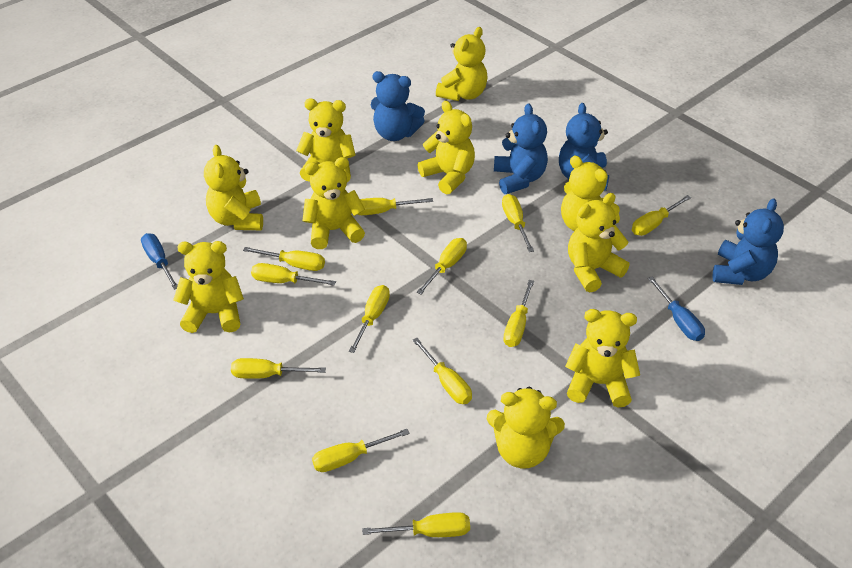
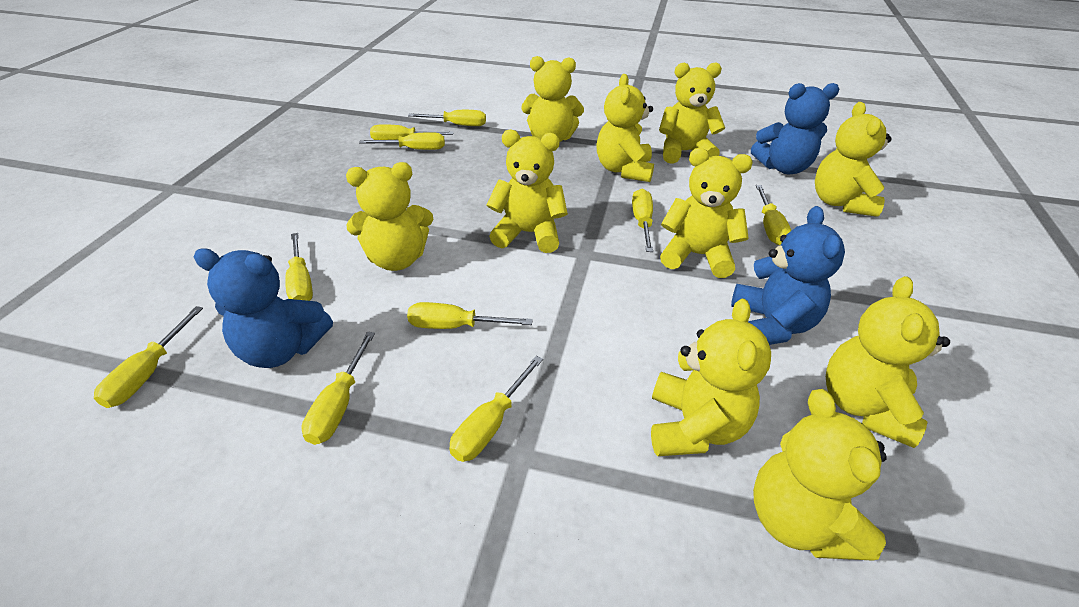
blue screwdriver: 2 -> 0
blue teddy bear: 4 -> 3
yellow screwdriver: 12 -> 10

